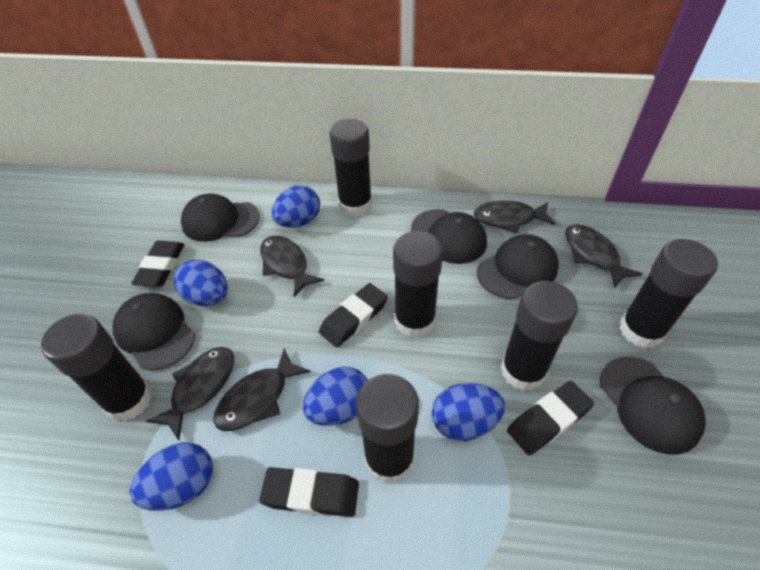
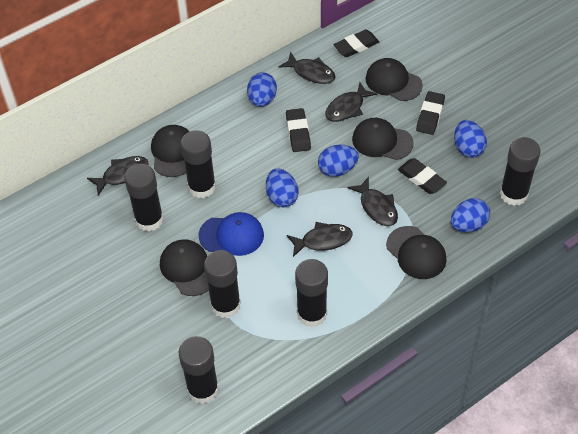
blue cap: 0 -> 1

